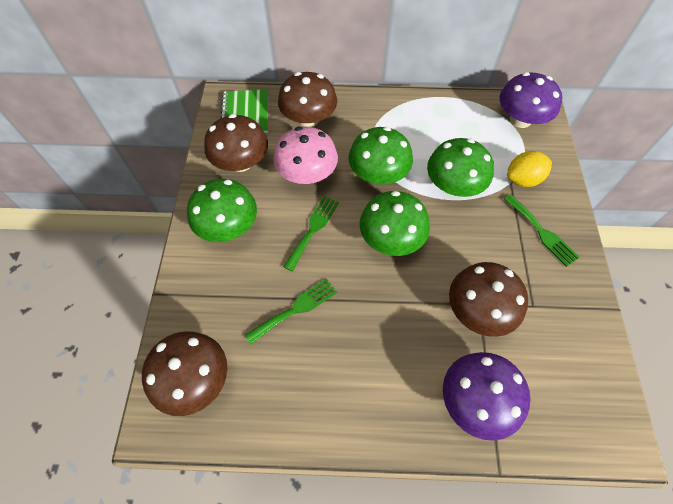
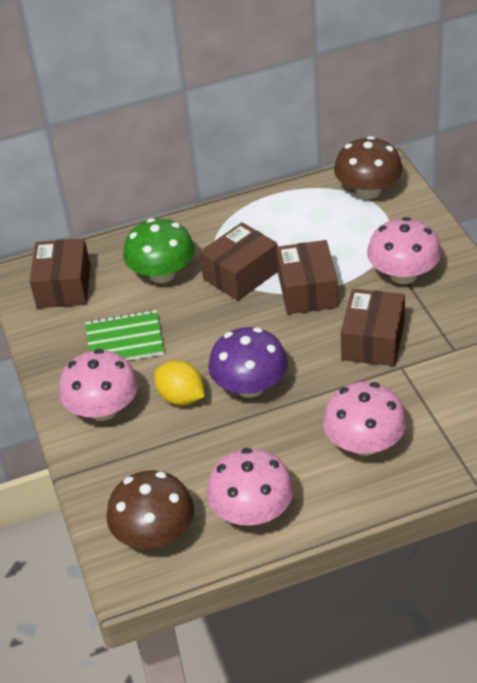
brown box: 0 -> 4
brown mushroom: 4 -> 2
green fork: 3 -> 0
green mushroom: 4 -> 1
pink mushroom: 1 -> 4
purple mushroom: 2 -> 1

